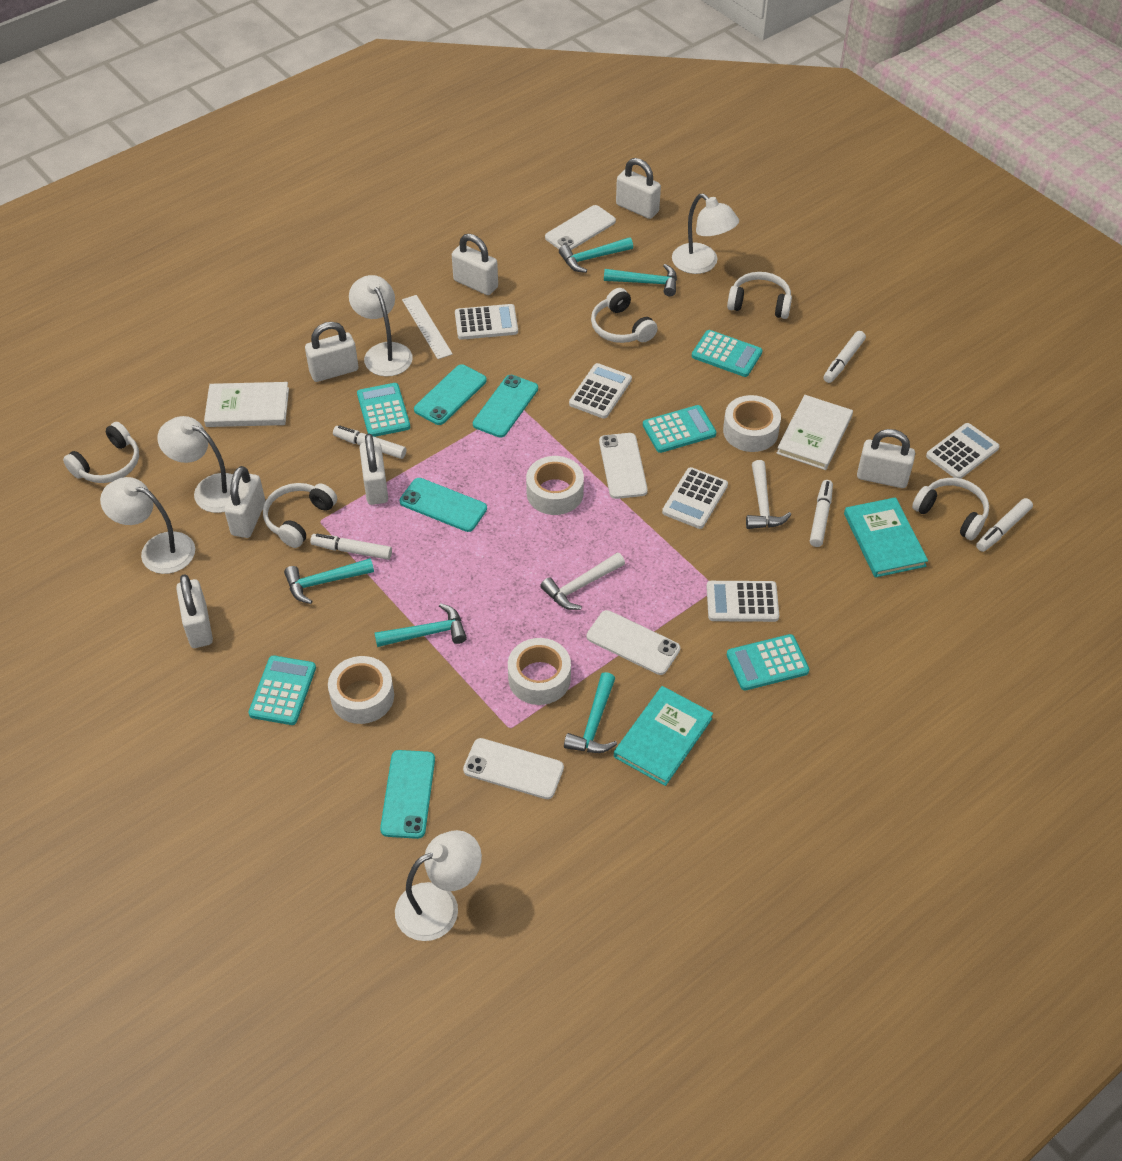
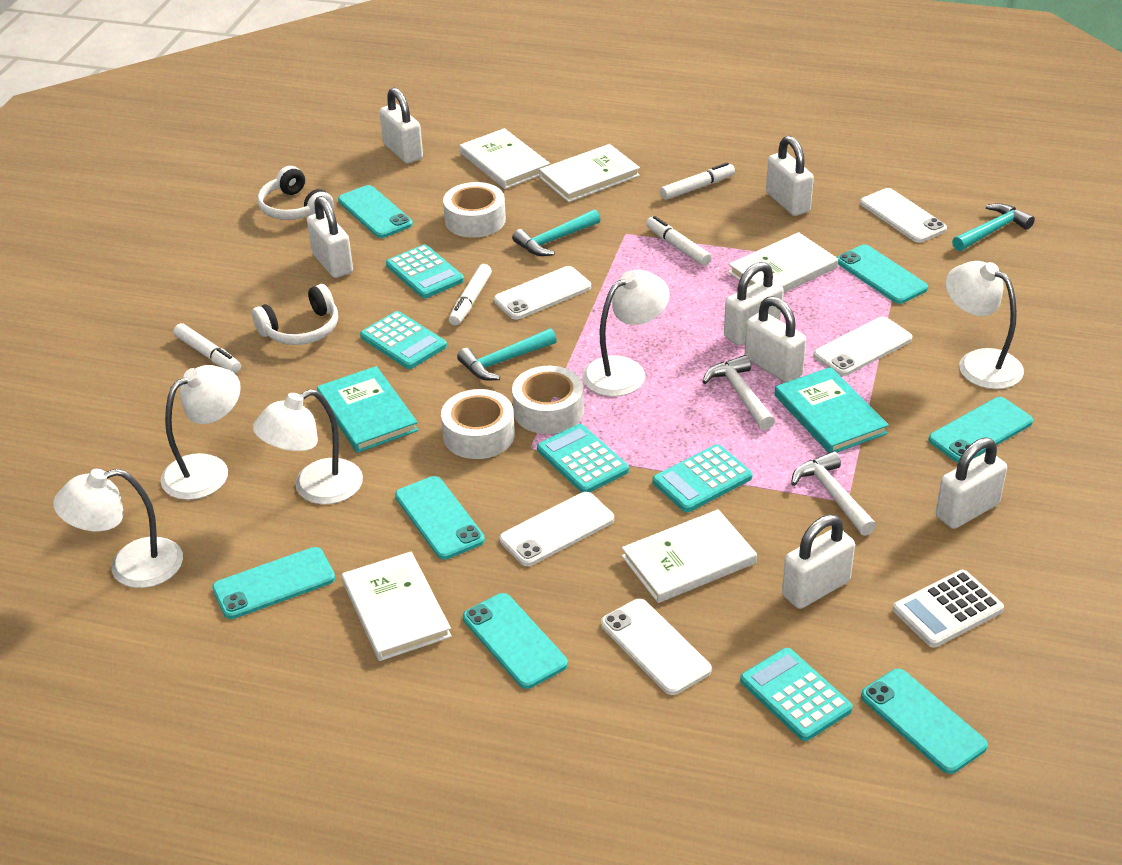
turquoise hammer: 5 -> 3
turquoise phone: 4 -> 7
white book: 2 -> 5
white calculator: 5 -> 1
white headphones: 5 -> 2
white marker: 5 -> 4
white phone: 4 -> 5
white ruler: 1 -> 0
white tape: 4 -> 3

